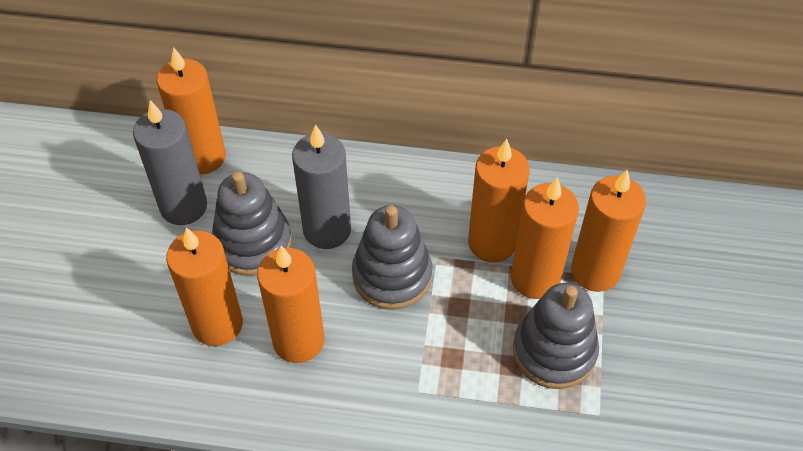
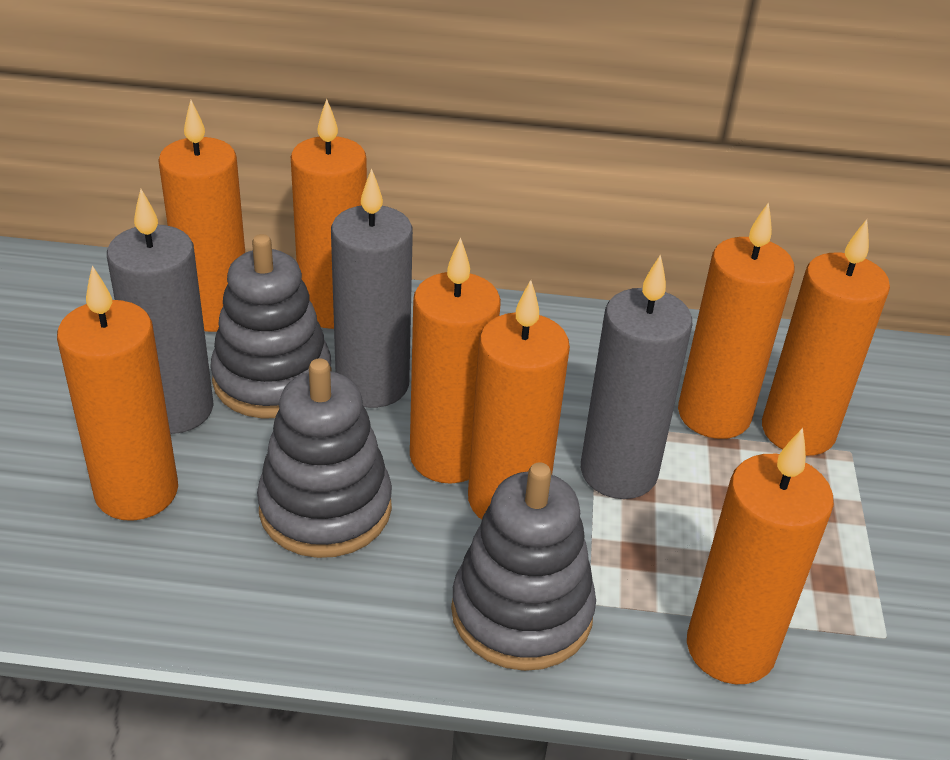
grey candle: 2 -> 3
orange candle: 6 -> 8

